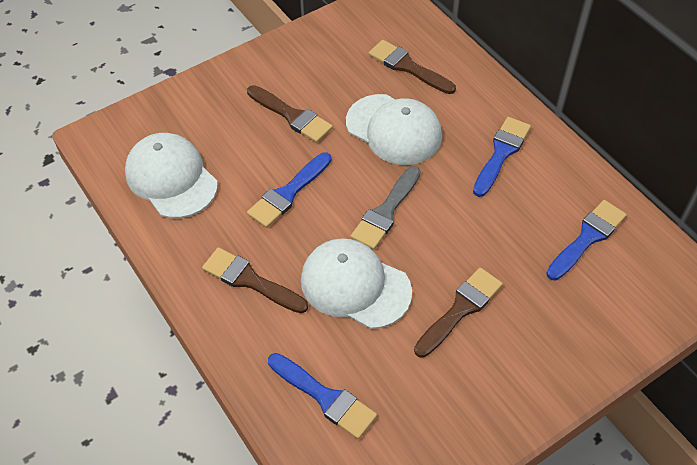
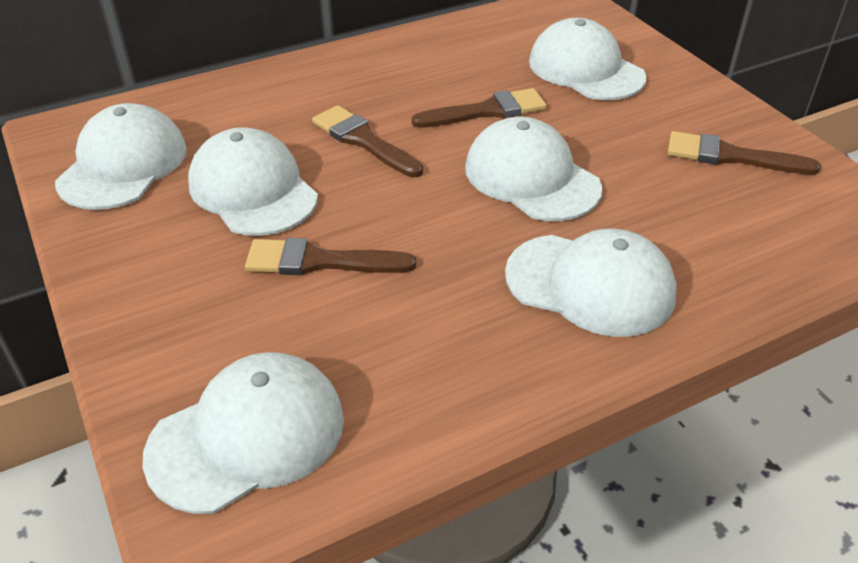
blue brush: 4 -> 0
grey brush: 1 -> 0
white cap: 3 -> 6

